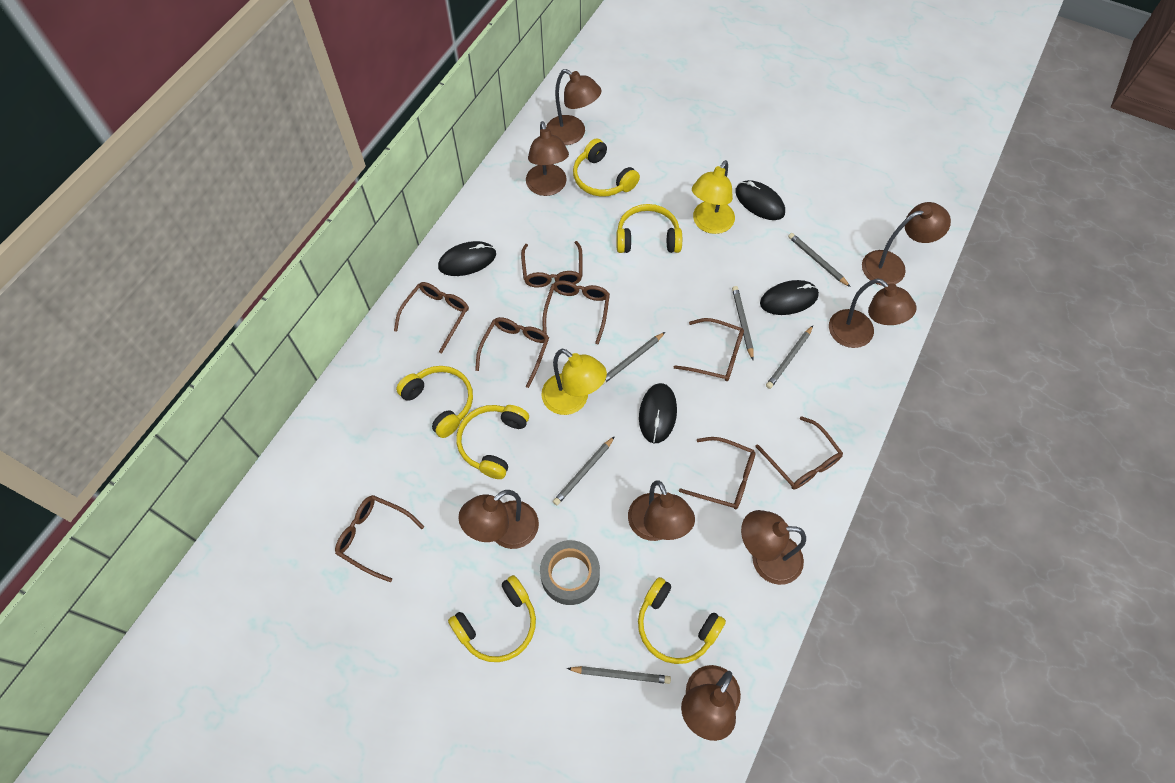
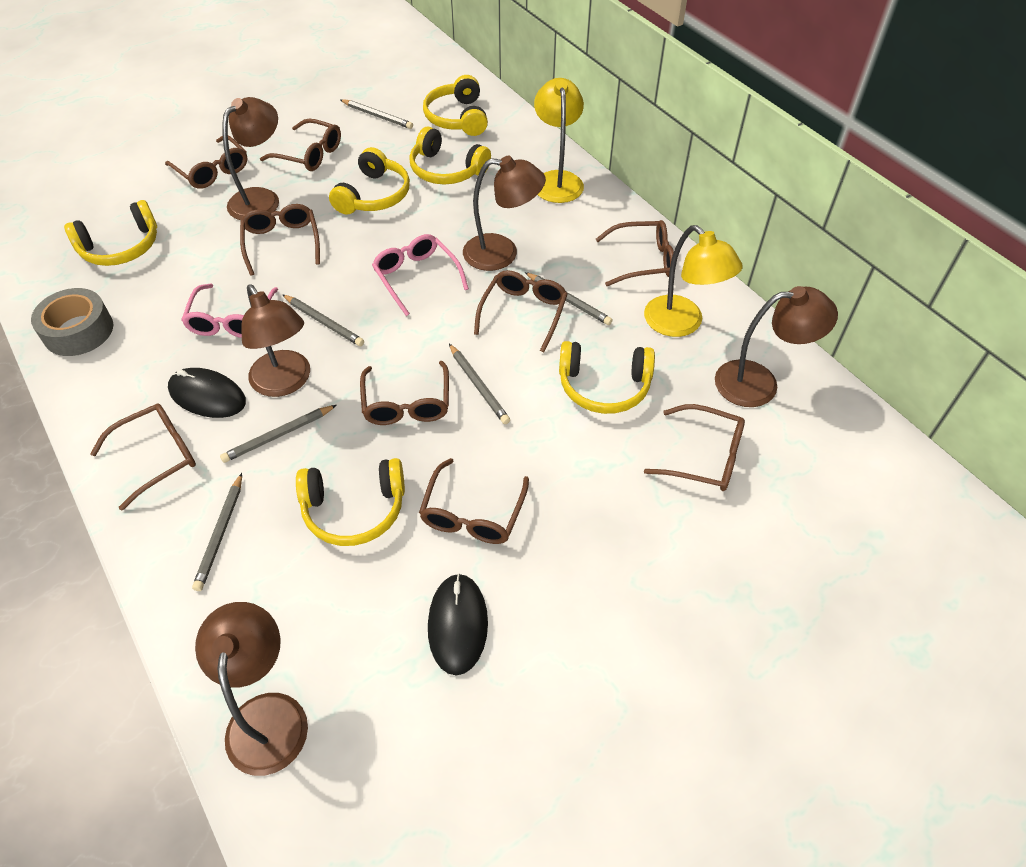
black mouse: 4 -> 2
brown glasses: 8 -> 9
brown lamp: 8 -> 5
pink glasses: 0 -> 2

